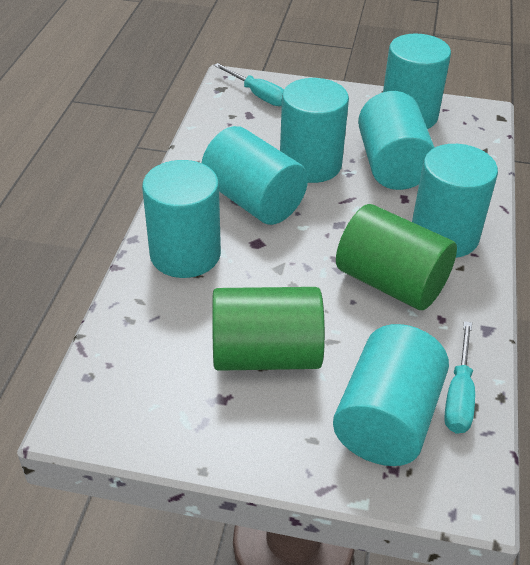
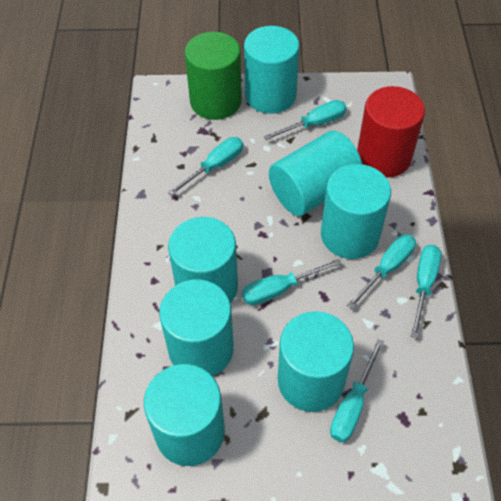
green cylinder: 2 -> 1
red cylinder: 0 -> 1
turquoise screwdriver: 2 -> 6

